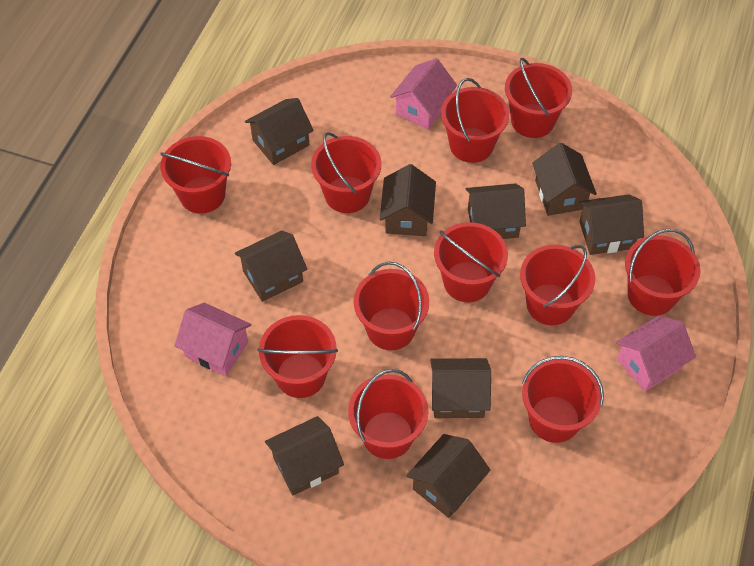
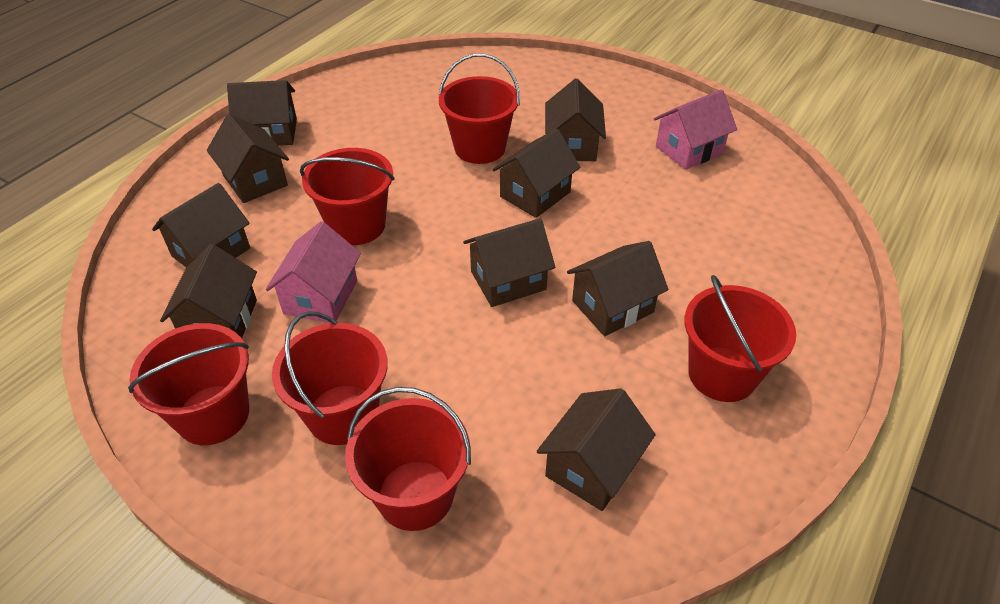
pink house: 3 -> 2
red bucket: 11 -> 6

